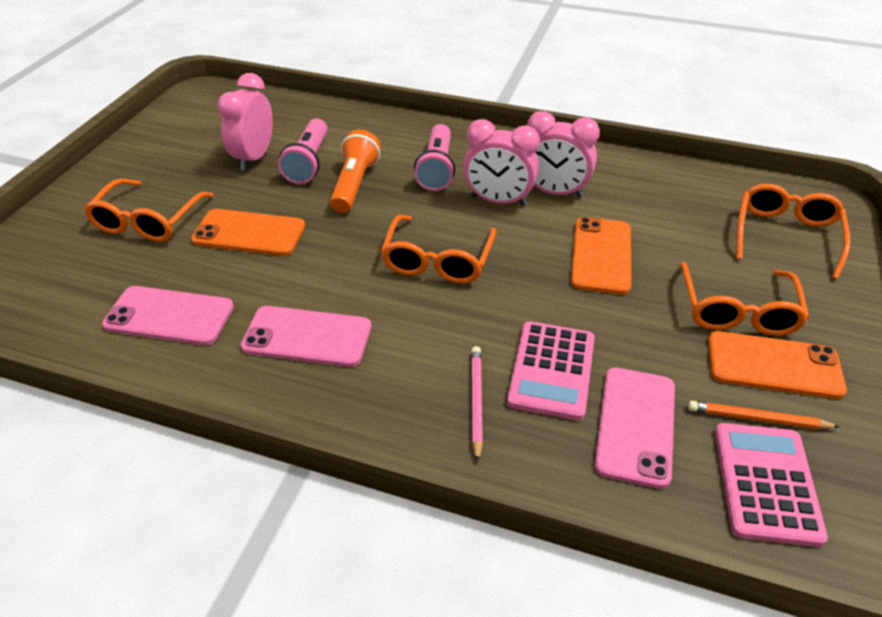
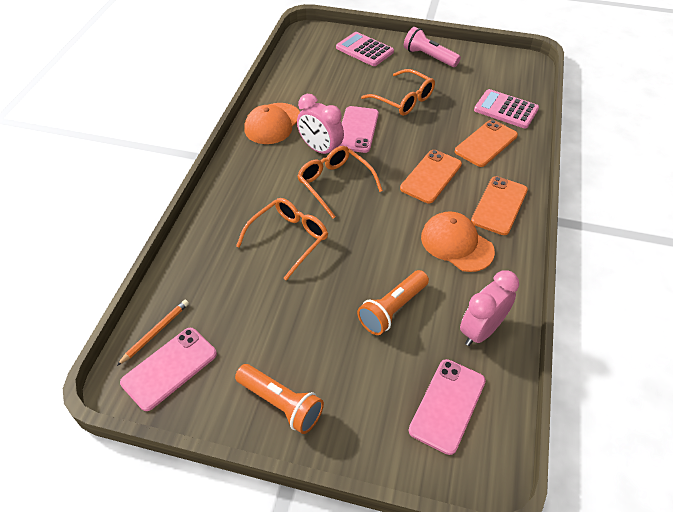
orange cap: 0 -> 2
orange flashlight: 1 -> 2
orange glasses: 4 -> 3
pink clock: 3 -> 2
pink flashlight: 2 -> 1
pink pencil: 1 -> 0

